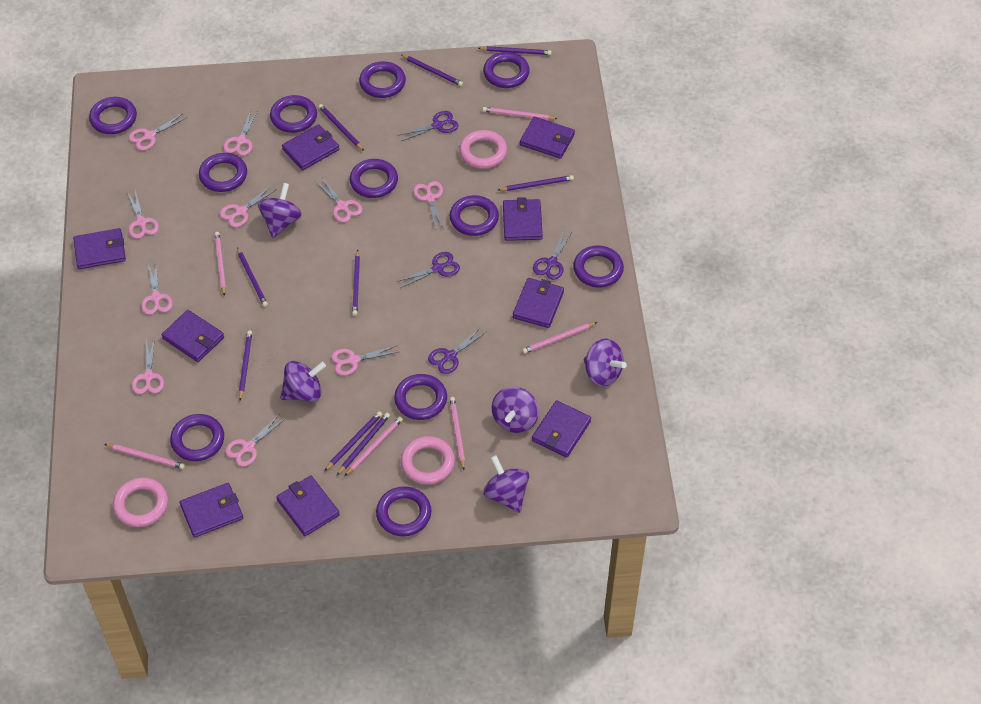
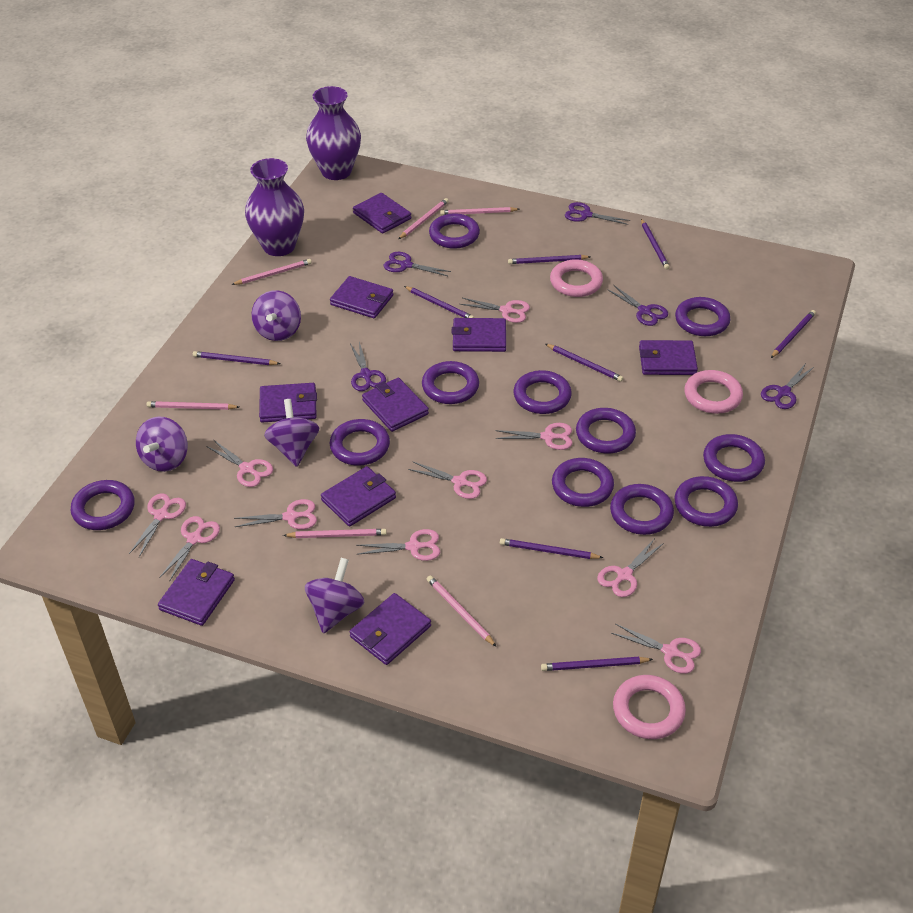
purple pencil: 9 -> 8
purple scissors: 4 -> 5
purple spinning top: 5 -> 4
purple vase: 0 -> 2

